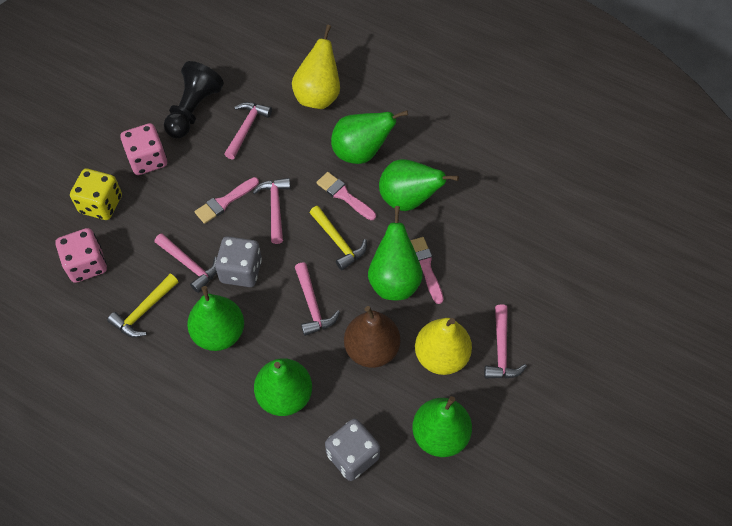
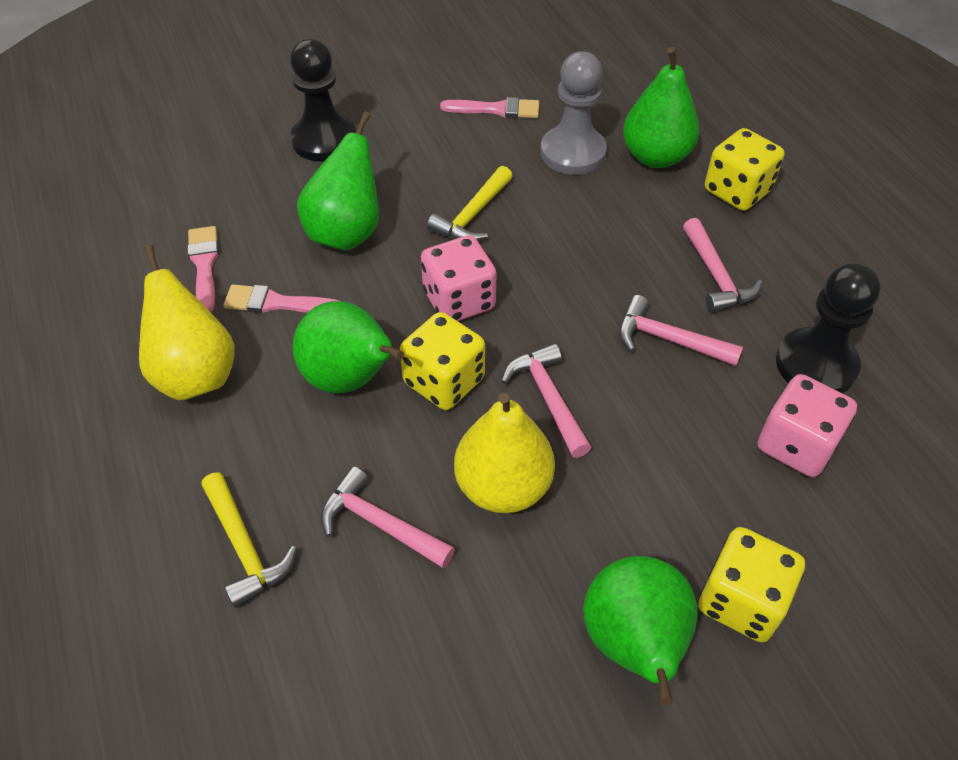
black pawn: 1 -> 2
brown pear: 1 -> 0
green pear: 6 -> 4
grey dice: 2 -> 0
grey pawn: 0 -> 1
pink hammer: 5 -> 4
yellow dice: 1 -> 3

